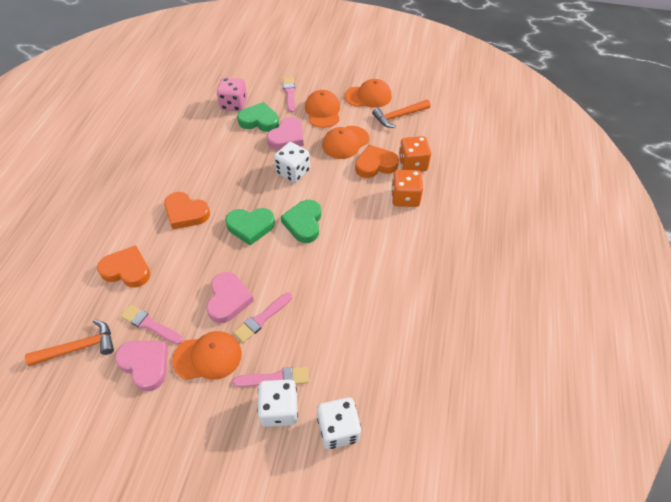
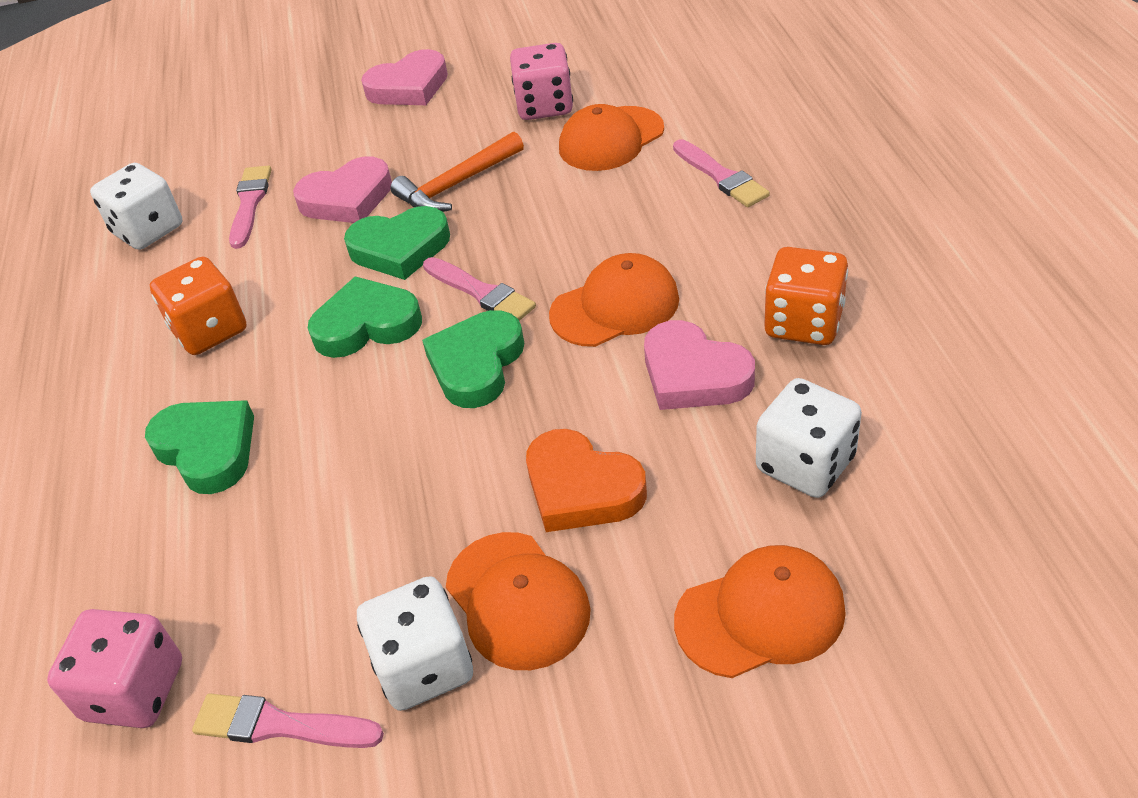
green heart: 3 -> 4
orange hammer: 2 -> 1
orange heart: 3 -> 1
pink dice: 1 -> 2

